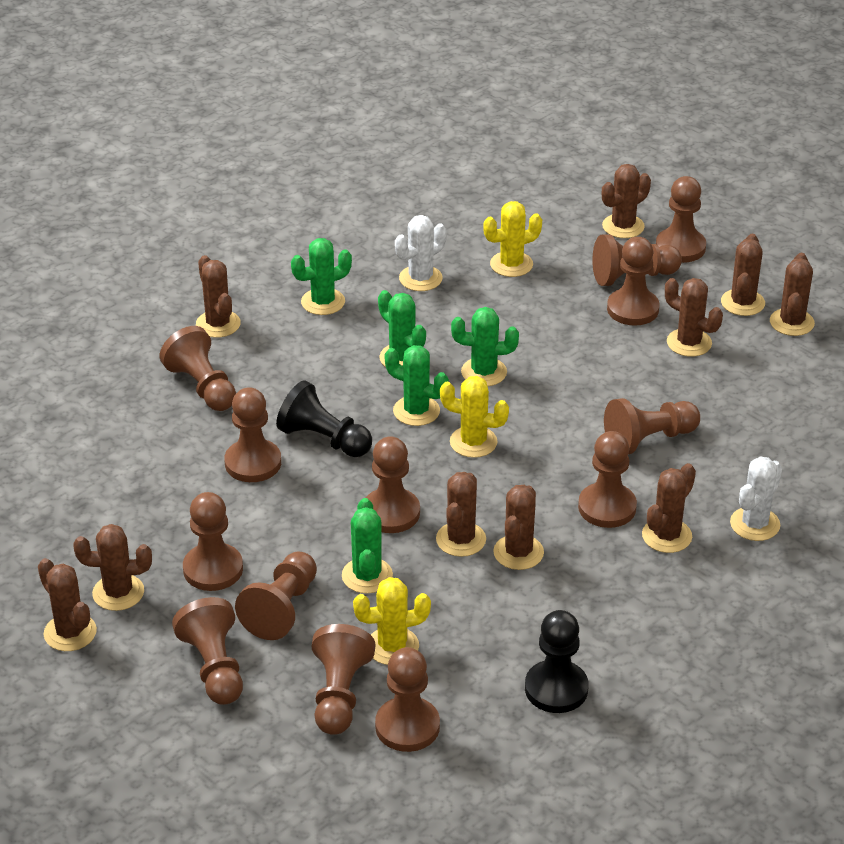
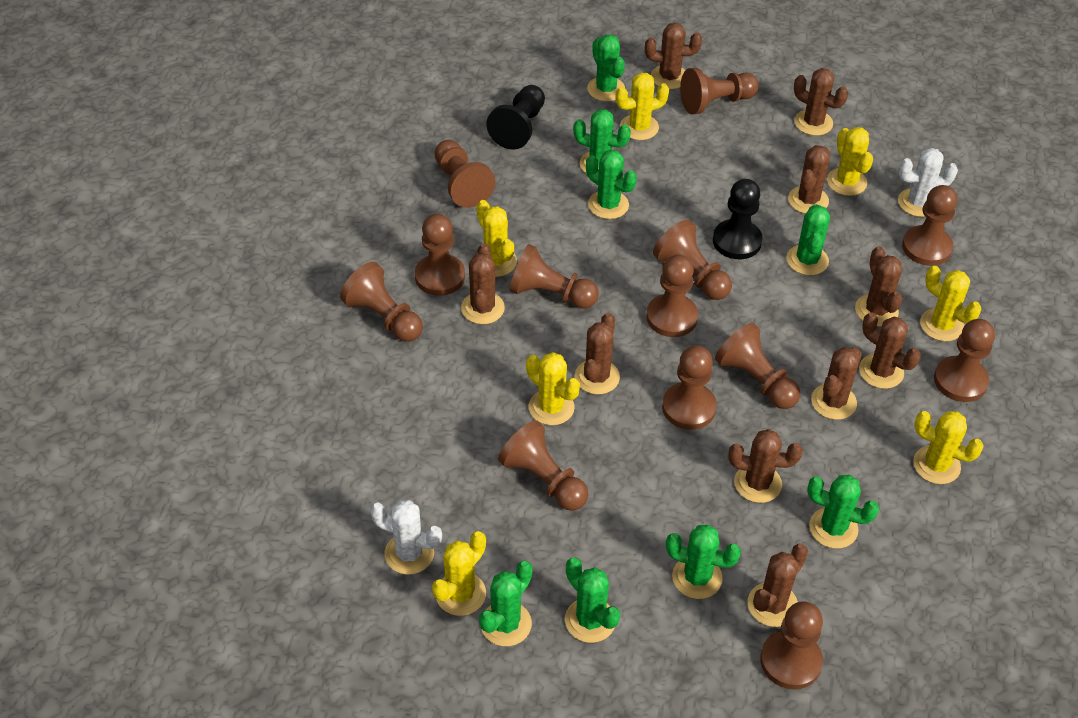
green cactus: 5 -> 8
yellow cactus: 3 -> 7

